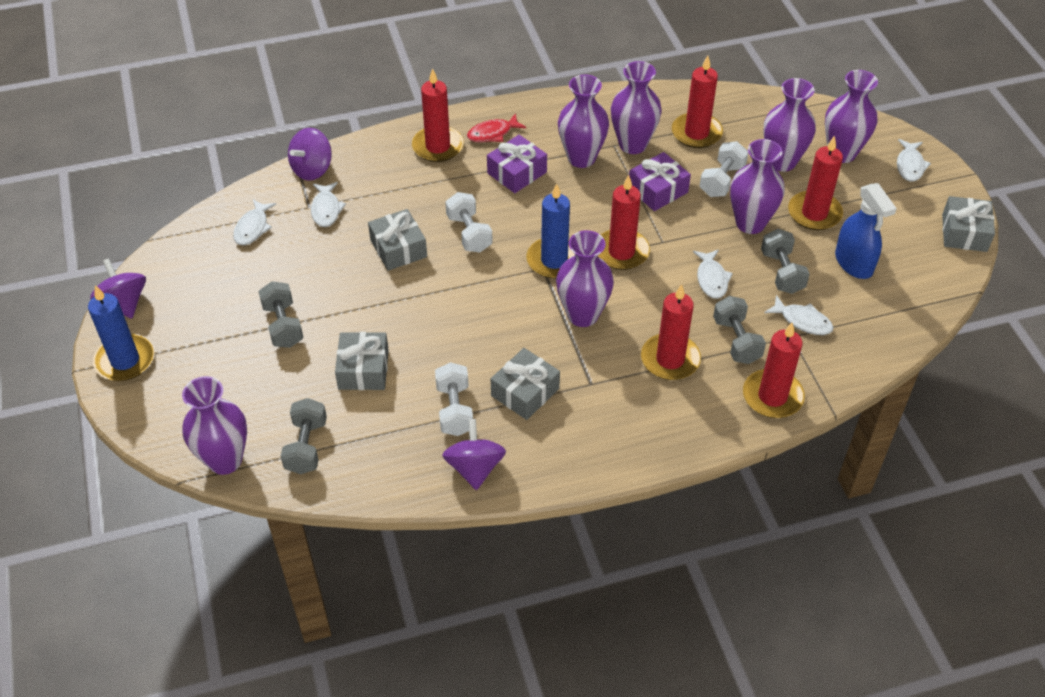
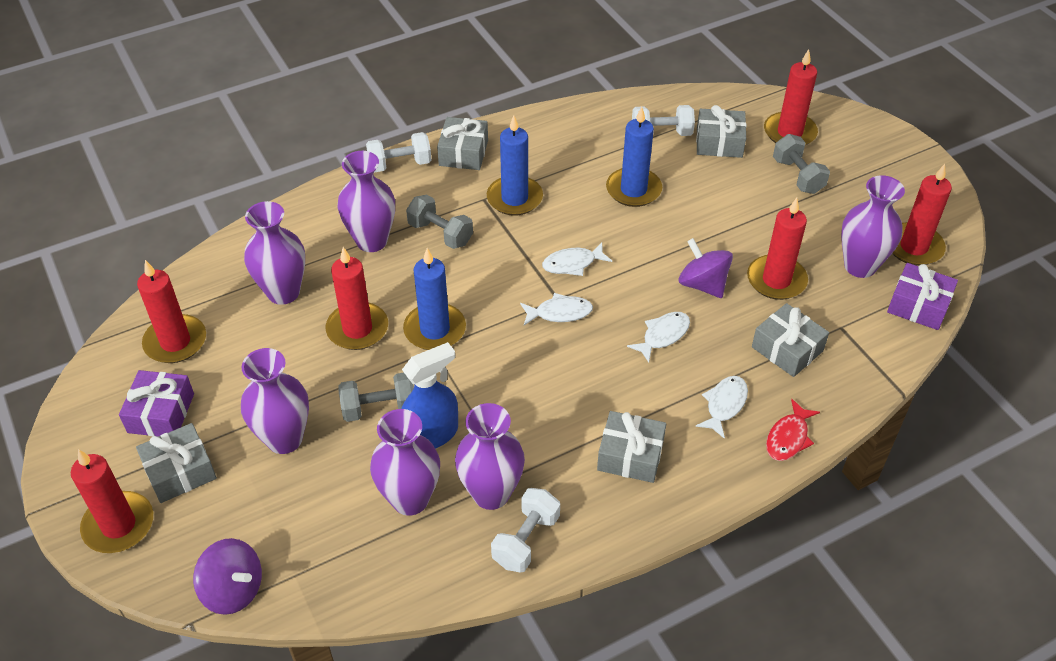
blue candle: 2 -> 3
grey dumbbell: 4 -> 3
grey gift: 4 -> 5
purple spinning top: 3 -> 2
purple vase: 7 -> 6
white fish: 5 -> 4

